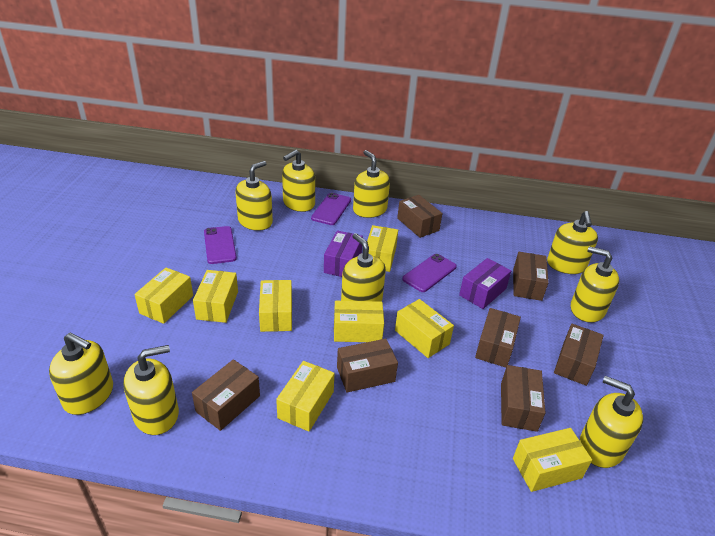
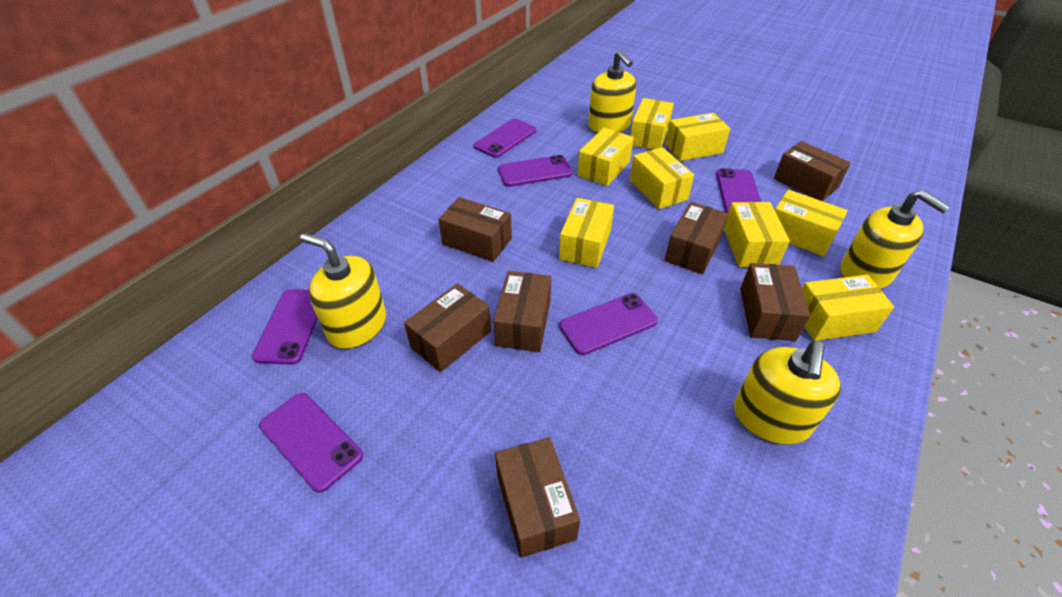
purple box: 2 -> 0
purple phone: 3 -> 6
yellow soap dispenser: 9 -> 4

